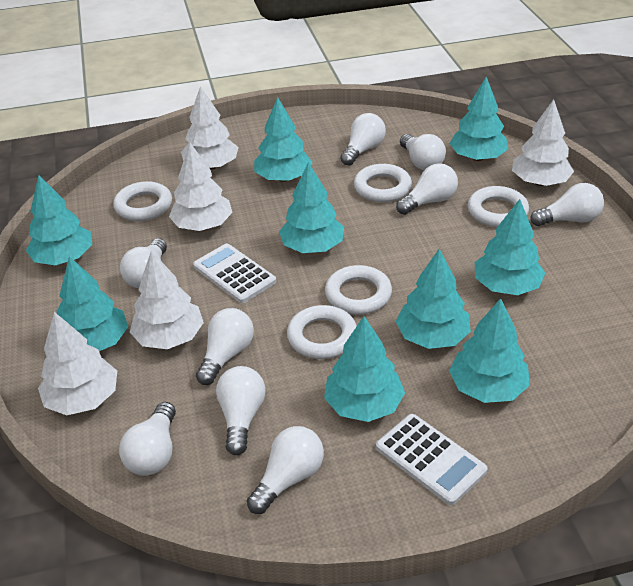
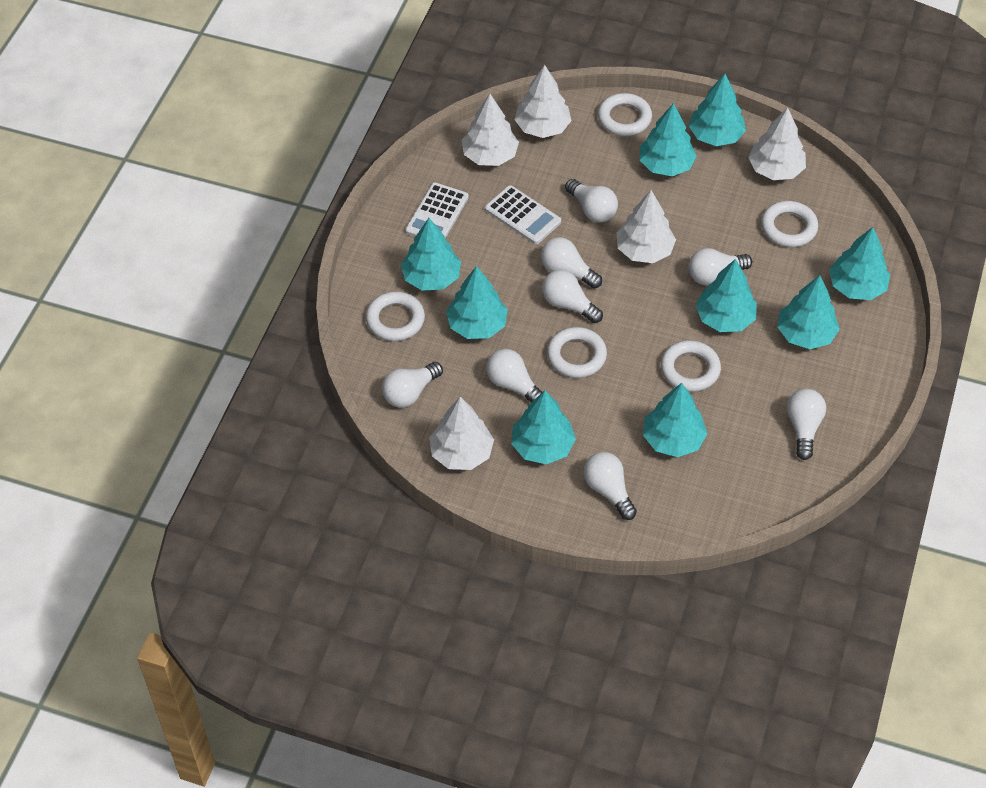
white light bulb: 9 -> 8

